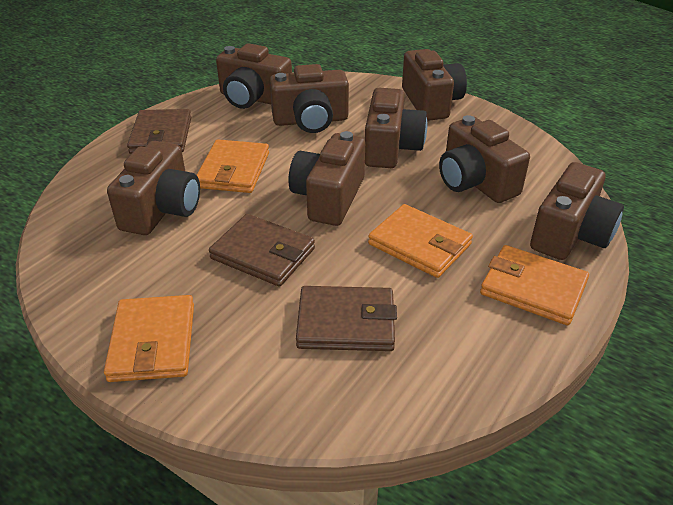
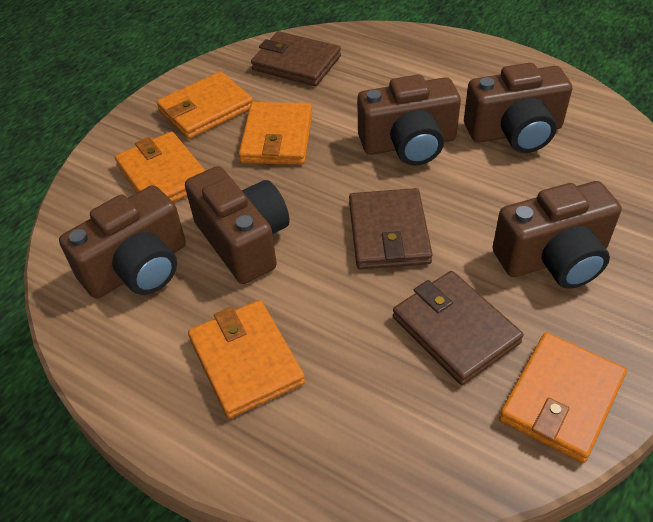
brown camera: 8 -> 5
orange wallet: 4 -> 5

